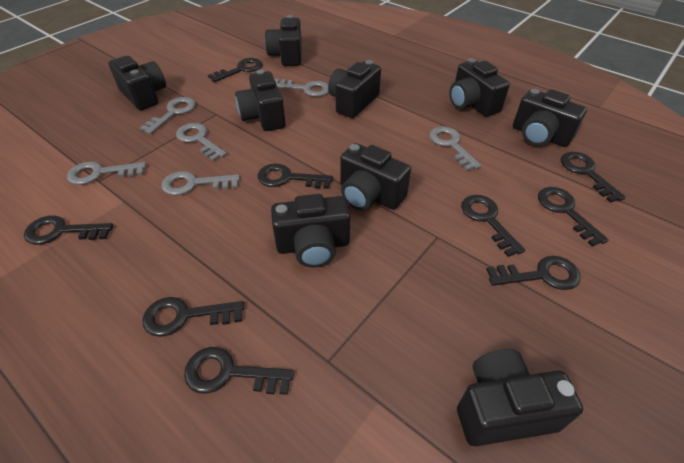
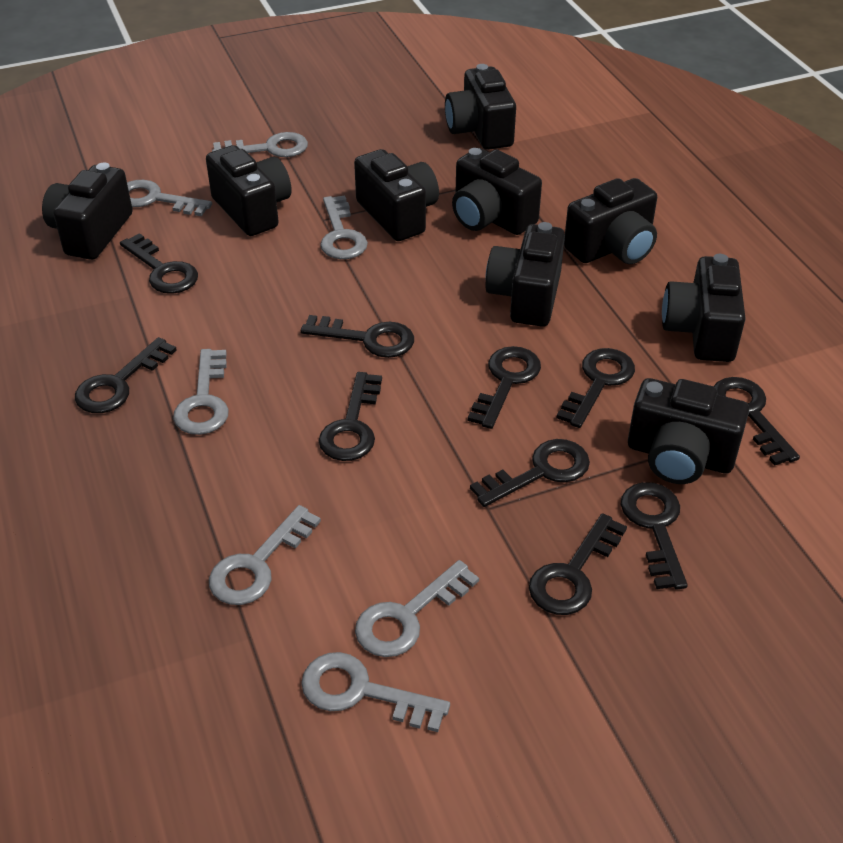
black key: 9 -> 10
grey key: 6 -> 7

